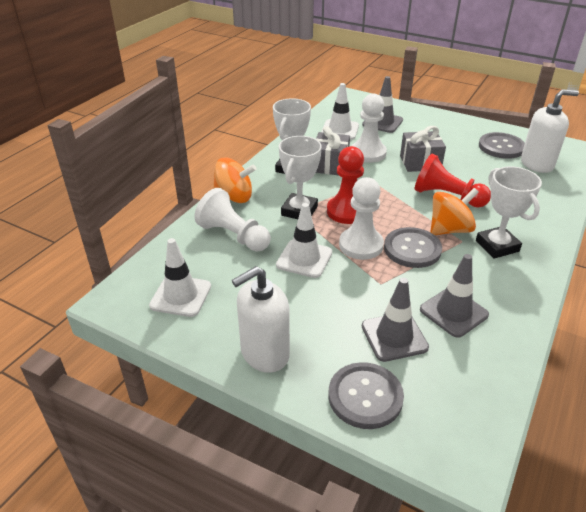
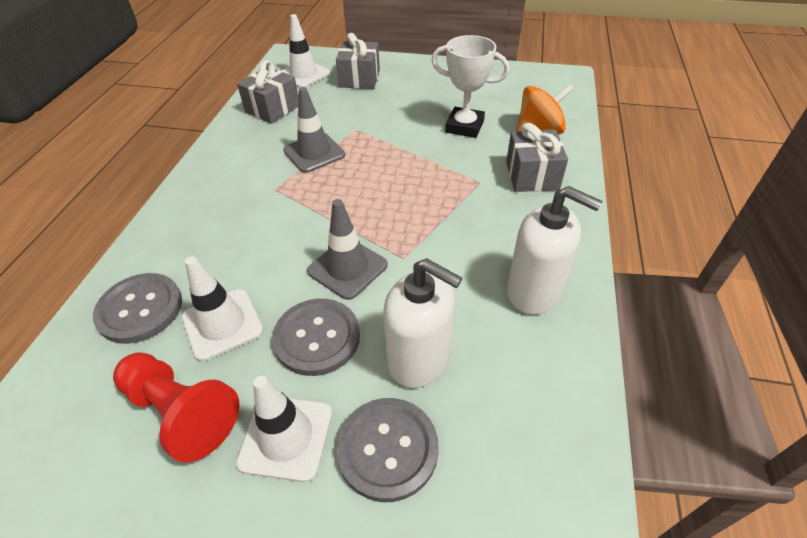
grey gift: 2 -> 3
grey traffic cone: 3 -> 2
orange spinning top: 2 -> 1
red pawn: 2 -> 1
white pawn: 3 -> 0
white trophy: 3 -> 1

